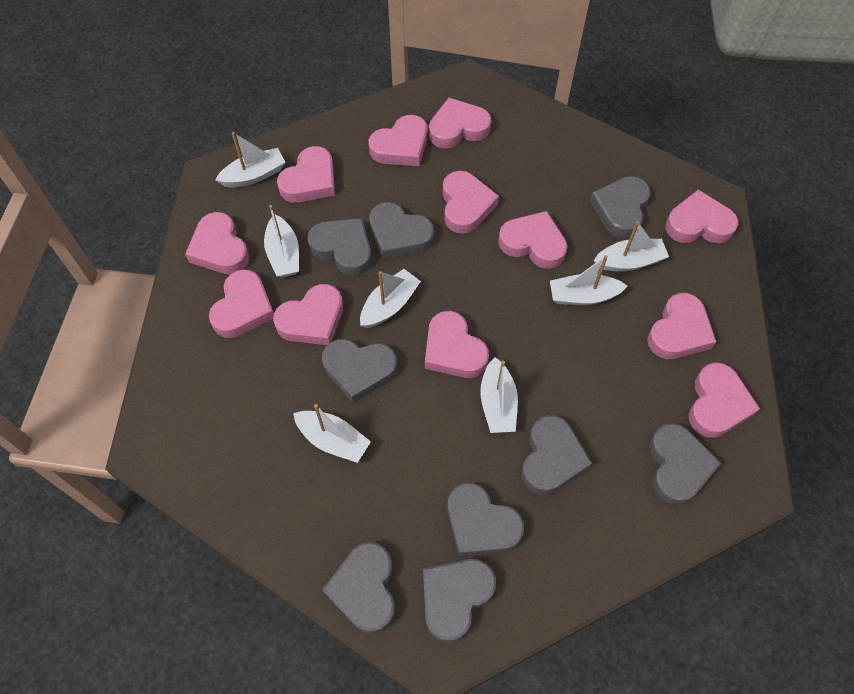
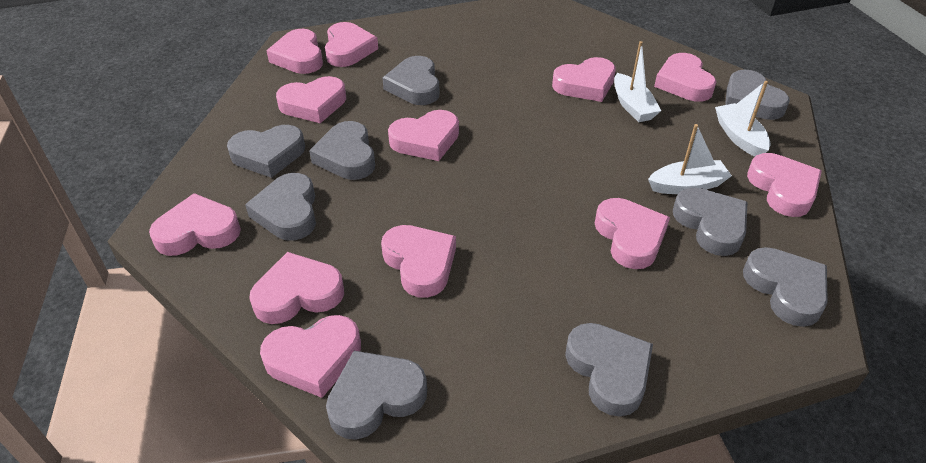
white boat: 7 -> 3

